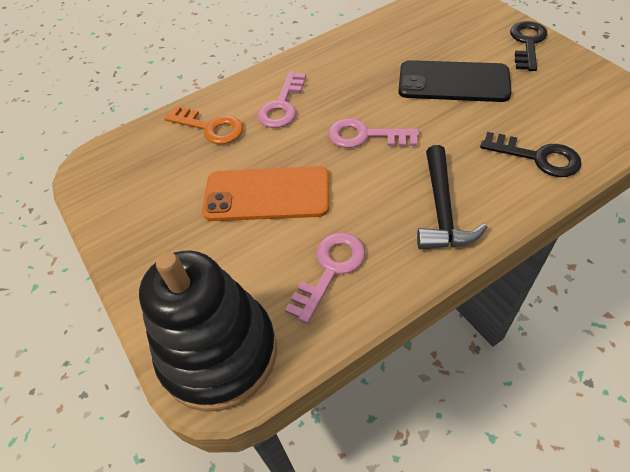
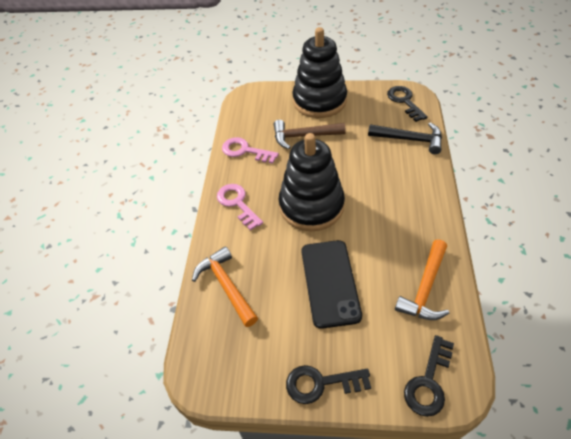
black key: 2 -> 3
black stacking toy: 1 -> 2
brown hammer: 0 -> 1
orange hammer: 0 -> 2
orange key: 1 -> 0
orange phone: 1 -> 0
pink key: 3 -> 2

